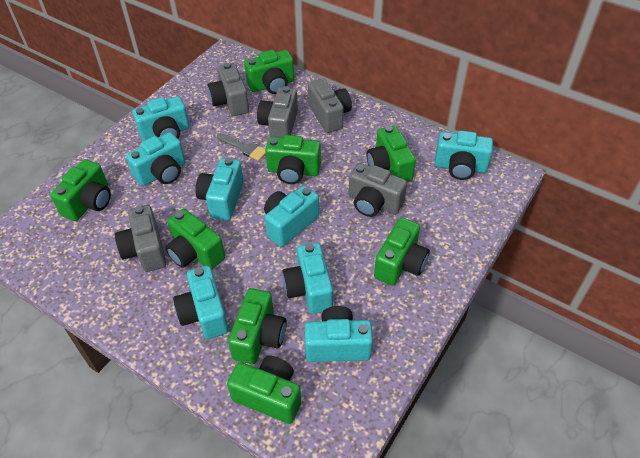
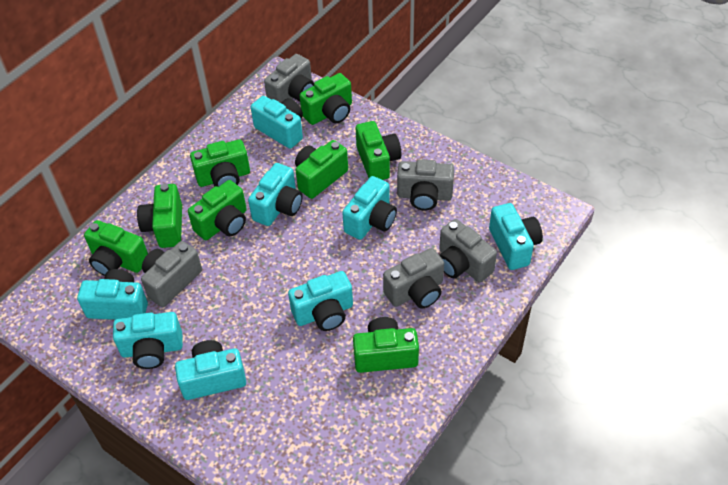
grey brush: 1 -> 0

